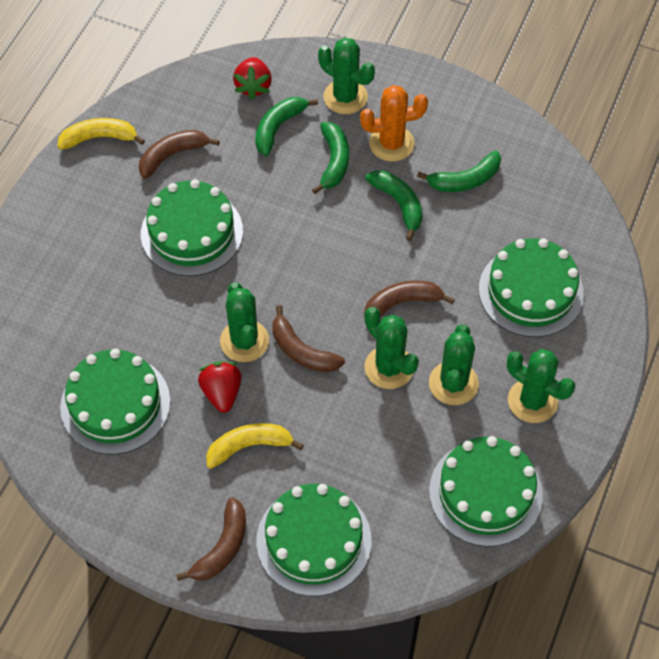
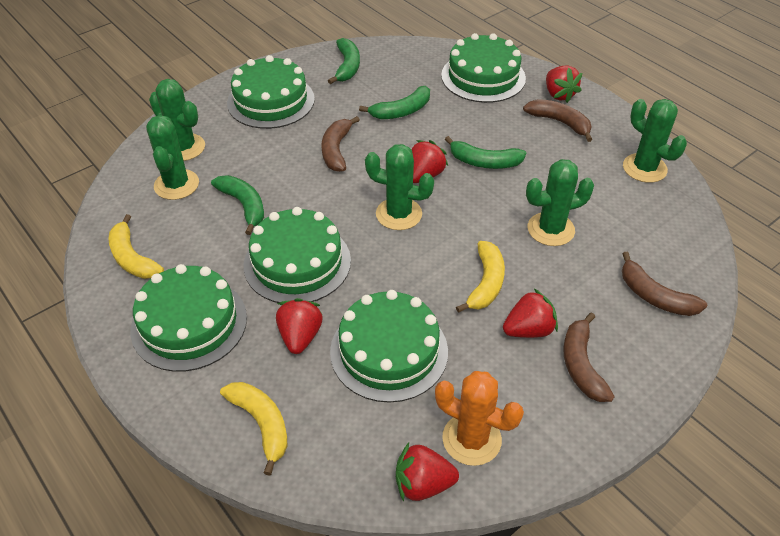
red strawberry: 2 -> 5
yellow banana: 2 -> 3

